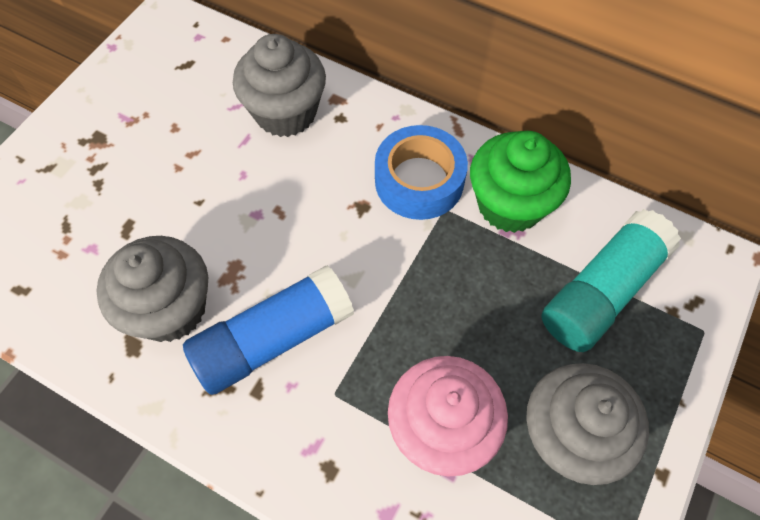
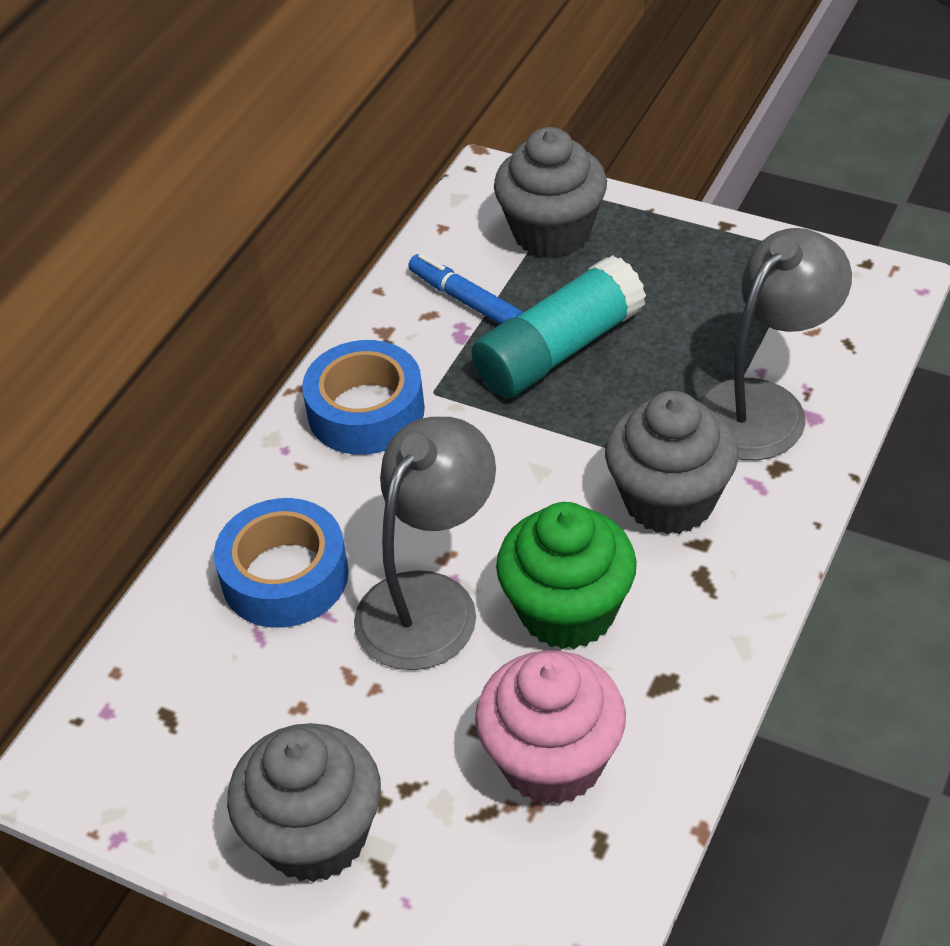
blue glue stick: 1 -> 0
blue marker: 0 -> 1
blue tape: 1 -> 2
grey lamp: 0 -> 2

